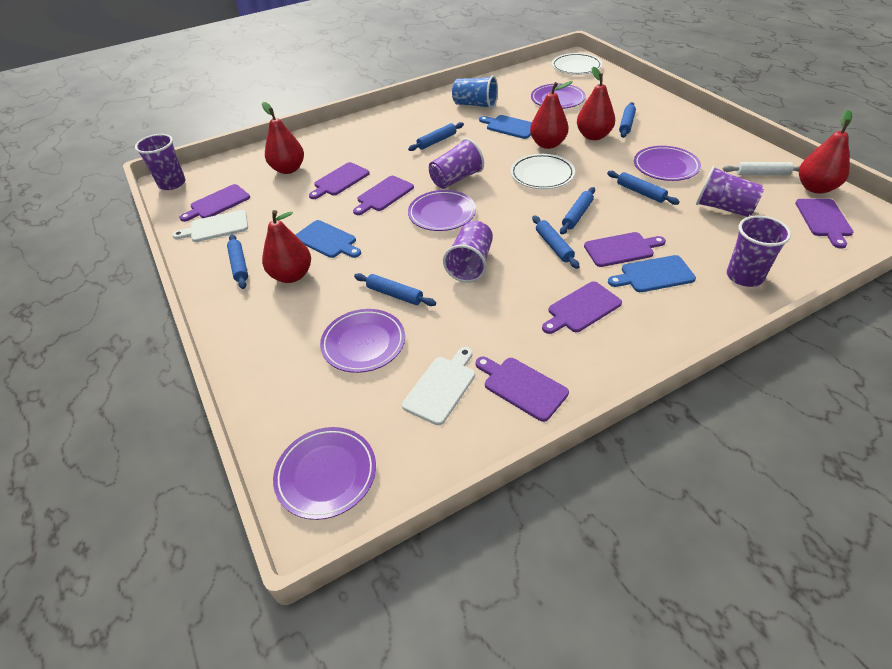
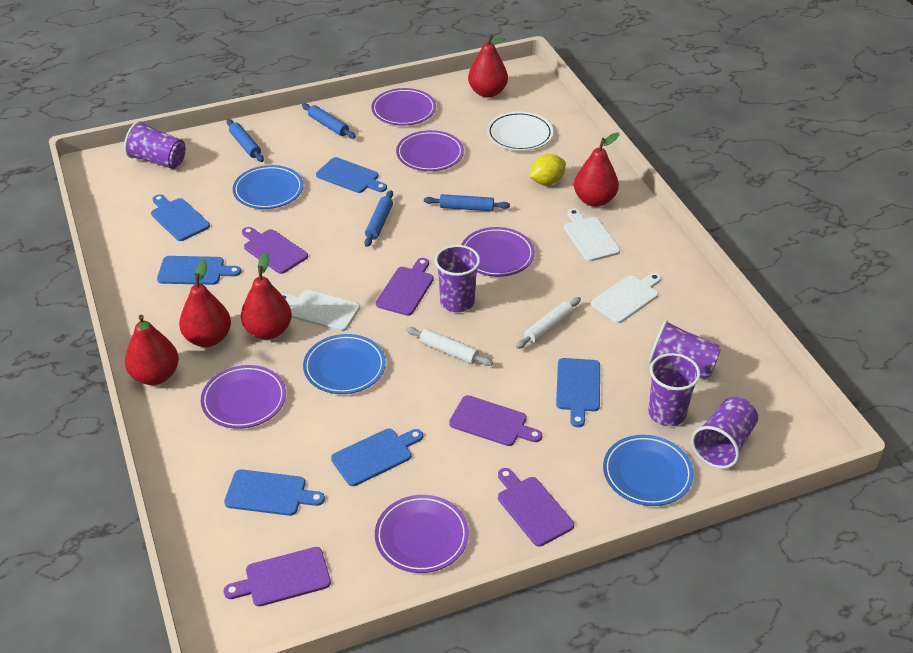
blue cup: 1 -> 0
blue cutting board: 3 -> 6
blue plate: 0 -> 3
blue rolling pin: 7 -> 4
purple cutting board: 7 -> 5
white cutting board: 2 -> 3
white plate: 2 -> 1
white rolling pin: 1 -> 2
yellow lemon: 0 -> 1

